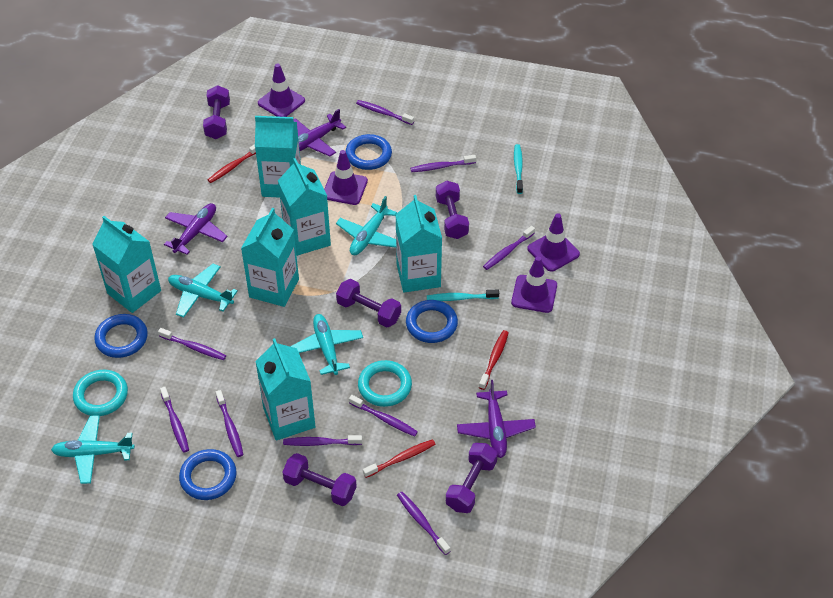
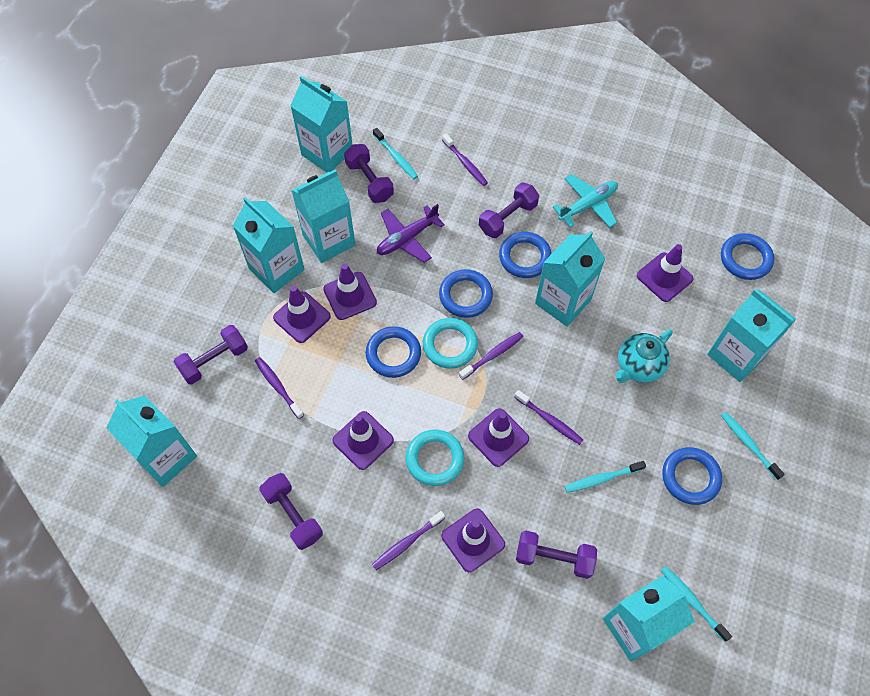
blue ring: 4 -> 5
purple plane: 3 -> 1
purple toothbrush: 9 -> 5
purple traffic cone: 4 -> 6
red toothbrush: 3 -> 0
turquoise carton: 6 -> 7
turquoise plane: 4 -> 1
turquoise teapot: 0 -> 1
turquoise toothbrush: 2 -> 4

